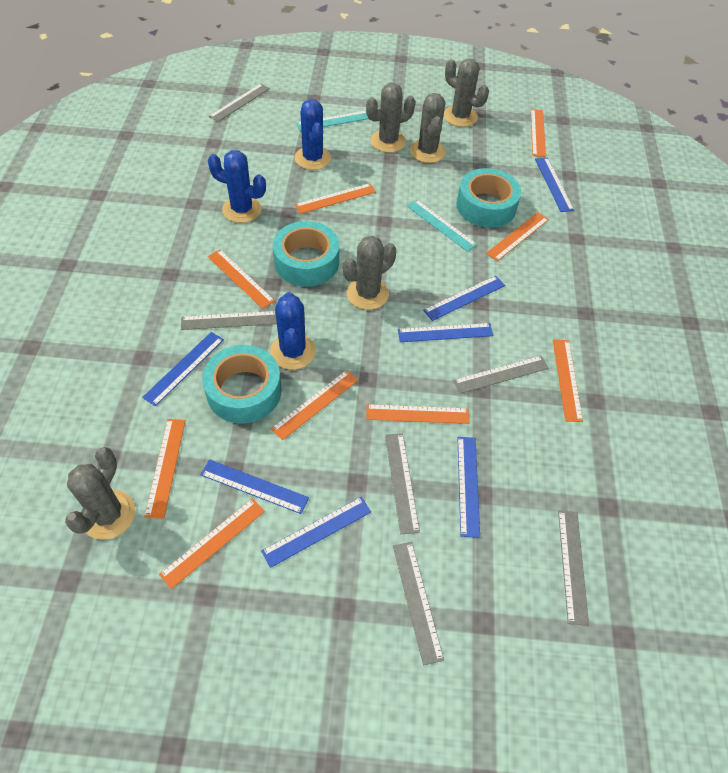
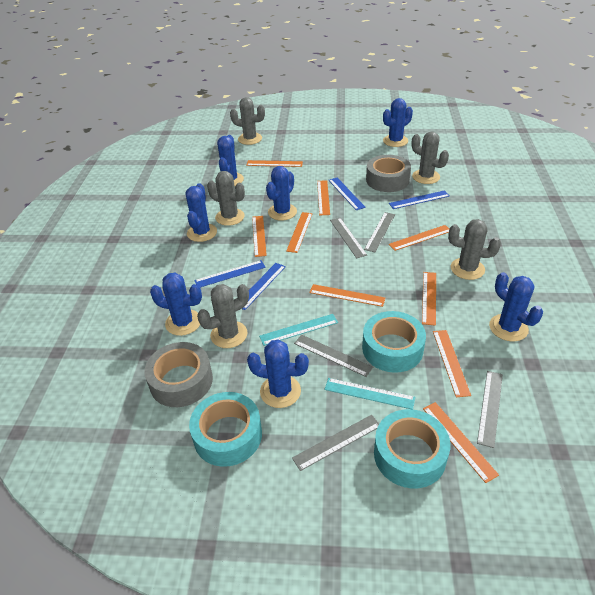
blue cactus: 3 -> 7
blue ruler: 7 -> 4
grey ruler: 6 -> 5
grey tape: 0 -> 2

